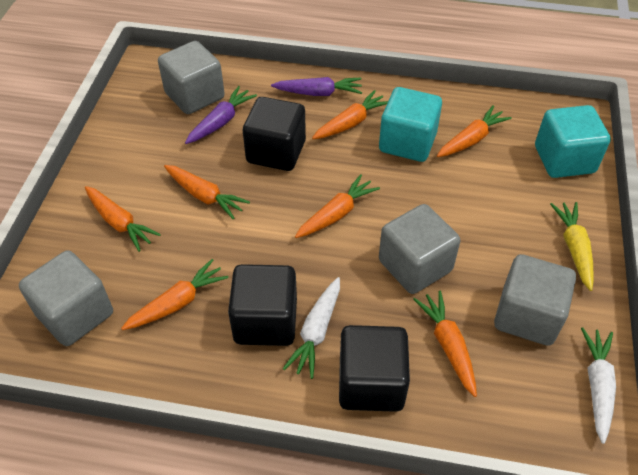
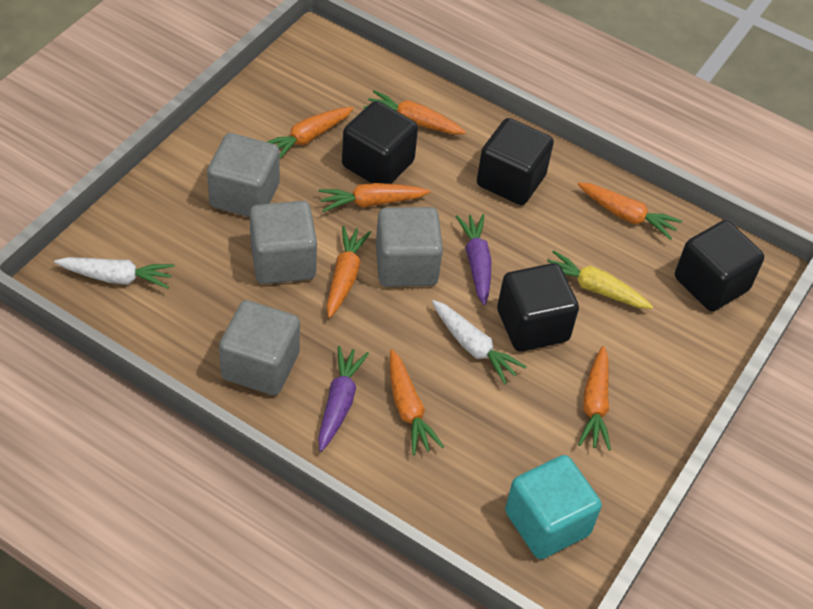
black cube: 3 -> 4
turquoise cube: 2 -> 1

